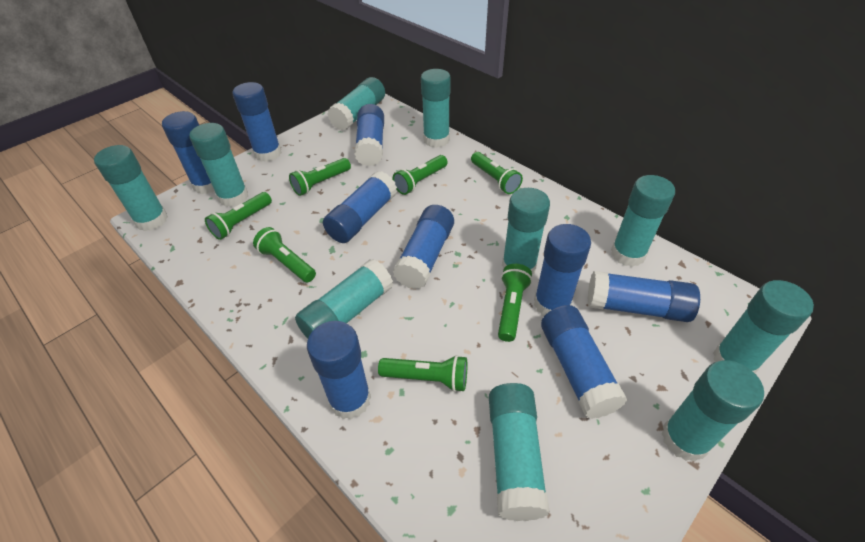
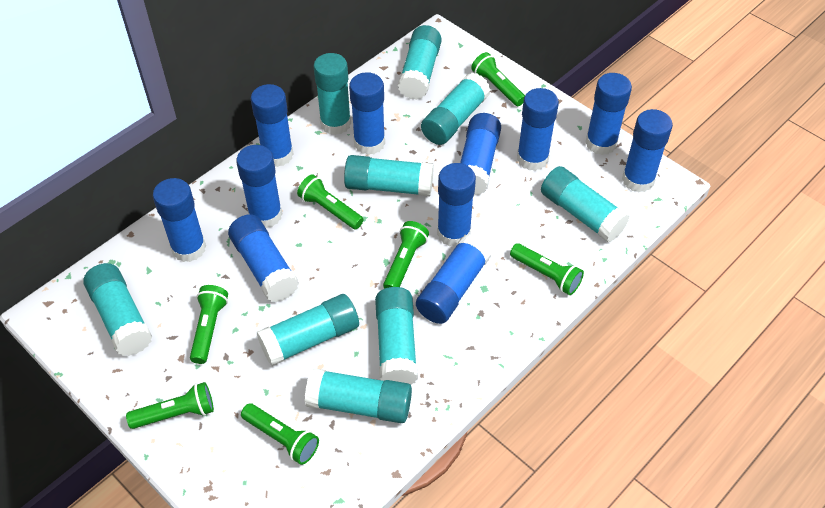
blue glue stick: 9 -> 11
turquoise glue stick: 10 -> 9

